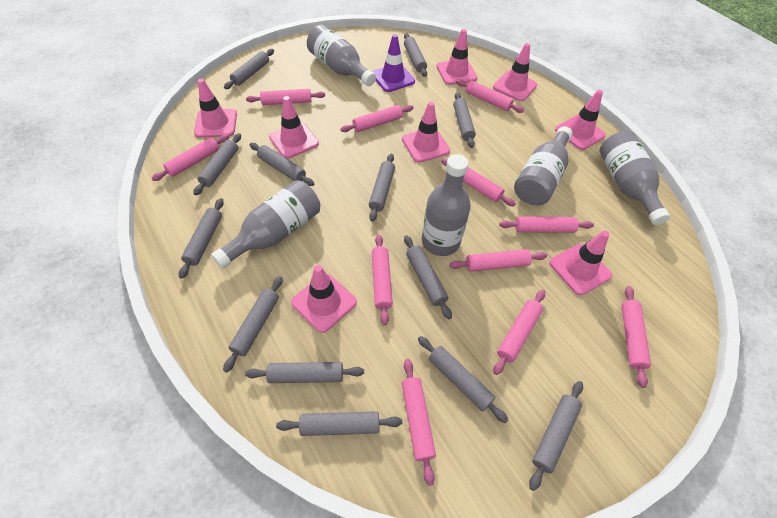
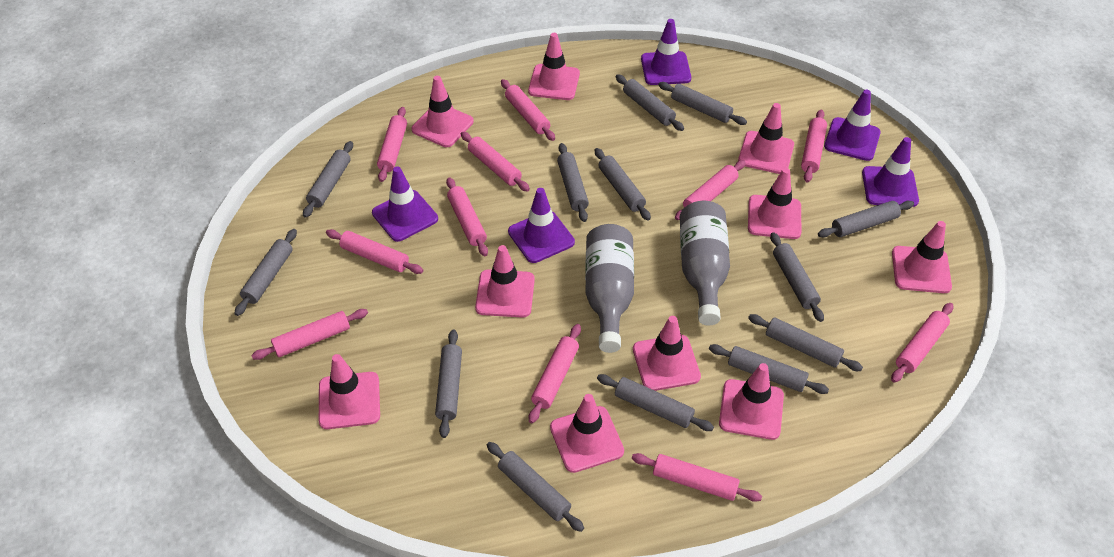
grey bottle: 5 -> 2
pink traffic cone: 8 -> 10
purple traffic cone: 1 -> 5

